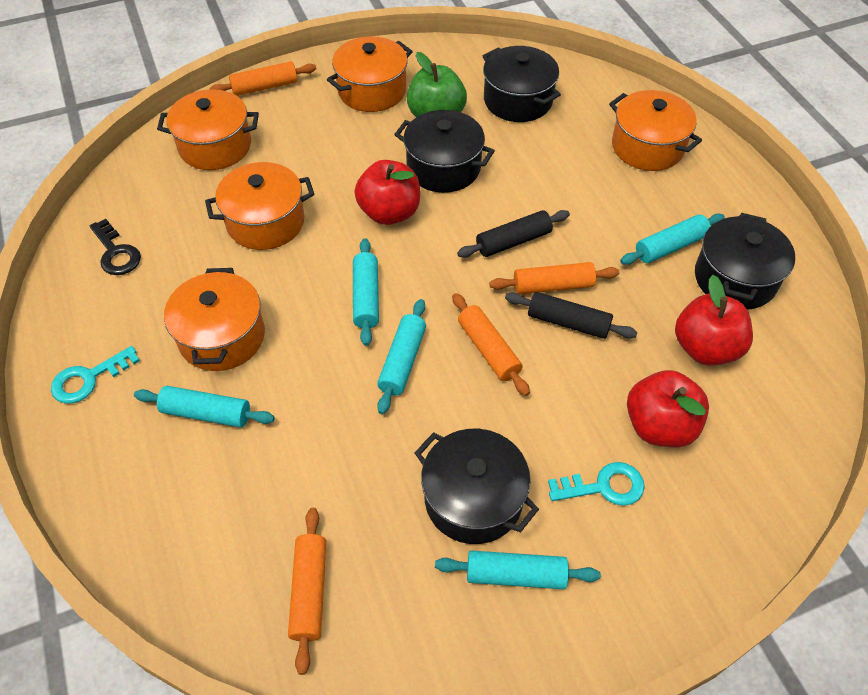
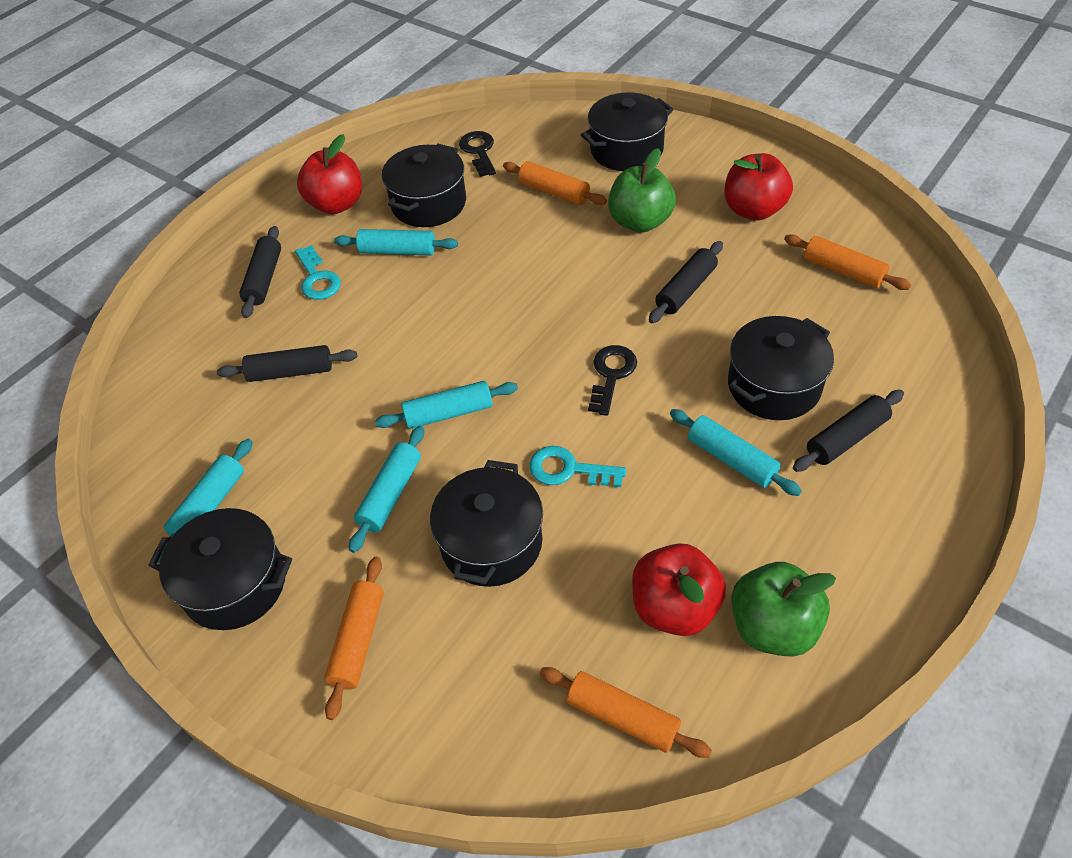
black key: 1 -> 2
black pot: 4 -> 5
black rolling pin: 2 -> 4
green apple: 1 -> 2
orange pot: 5 -> 0

